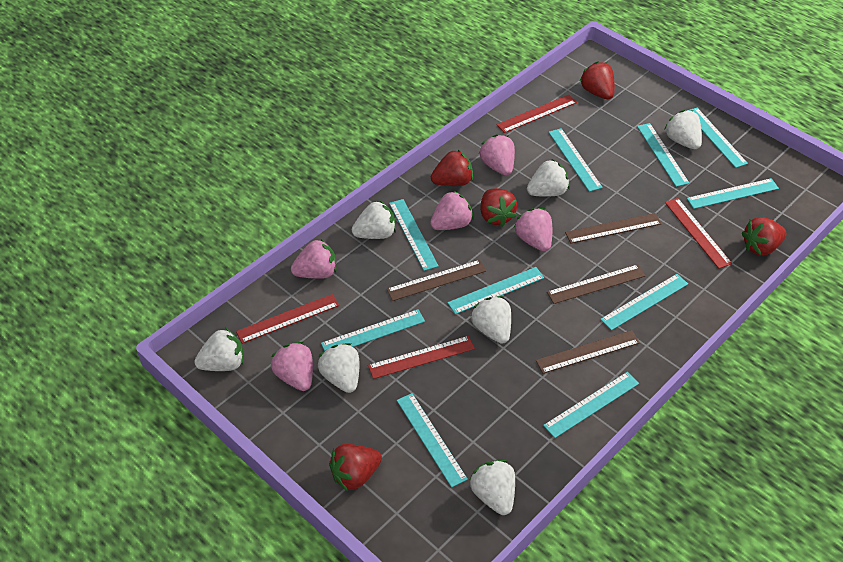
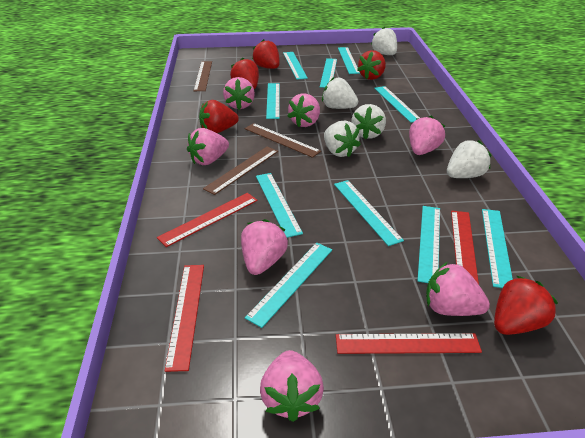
brown ruler: 4 -> 3
pink strawberry: 5 -> 7
white strawberry: 7 -> 5

